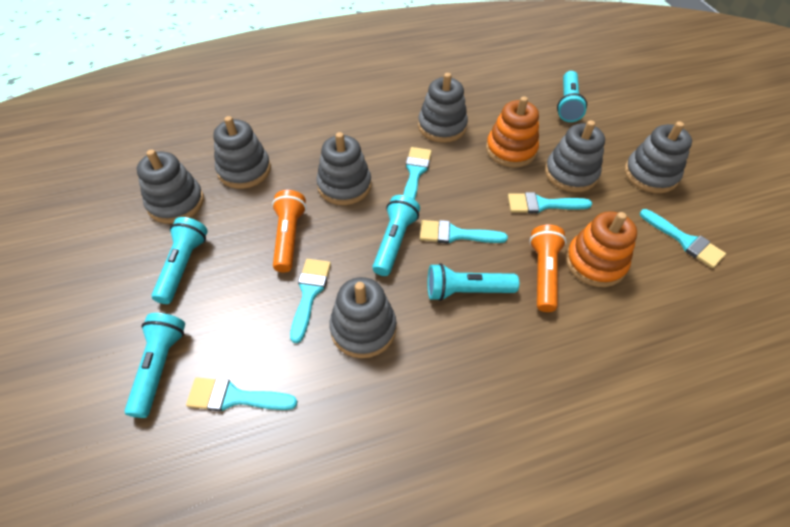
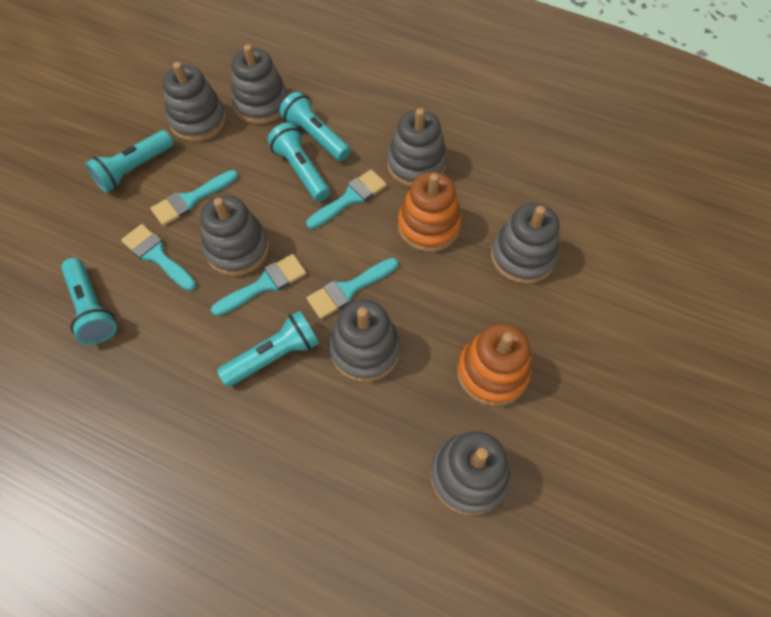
orange flashlight: 2 -> 0
turquoise brush: 6 -> 5

